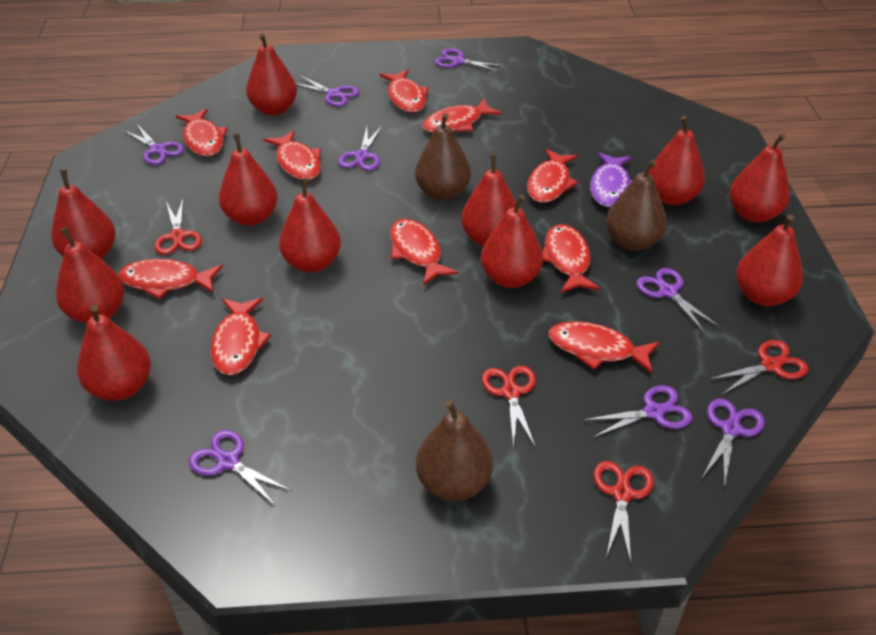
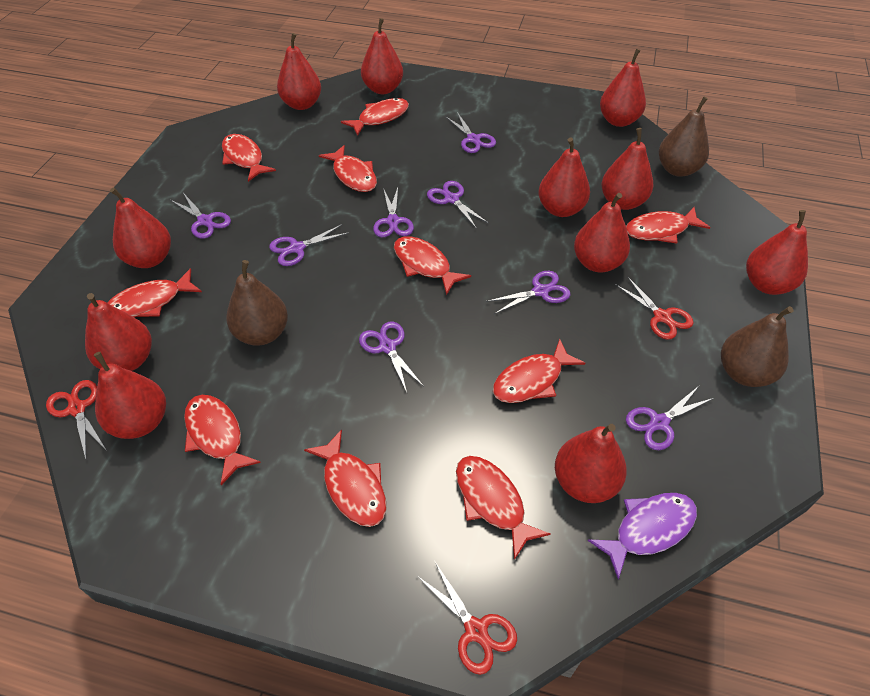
red scissors: 4 -> 3

